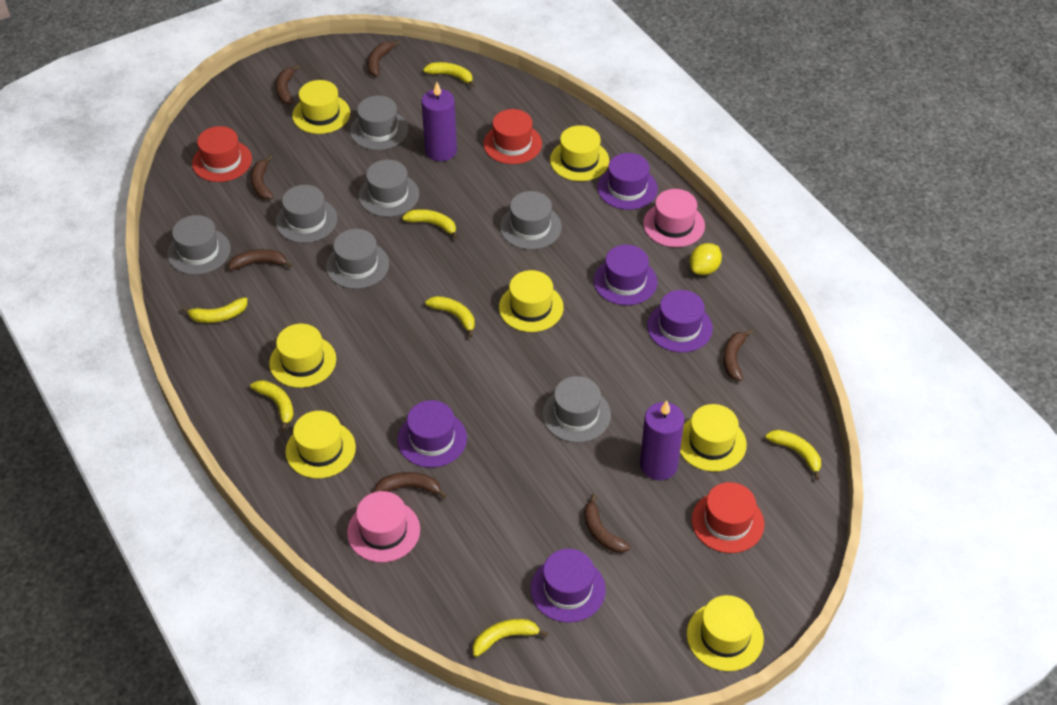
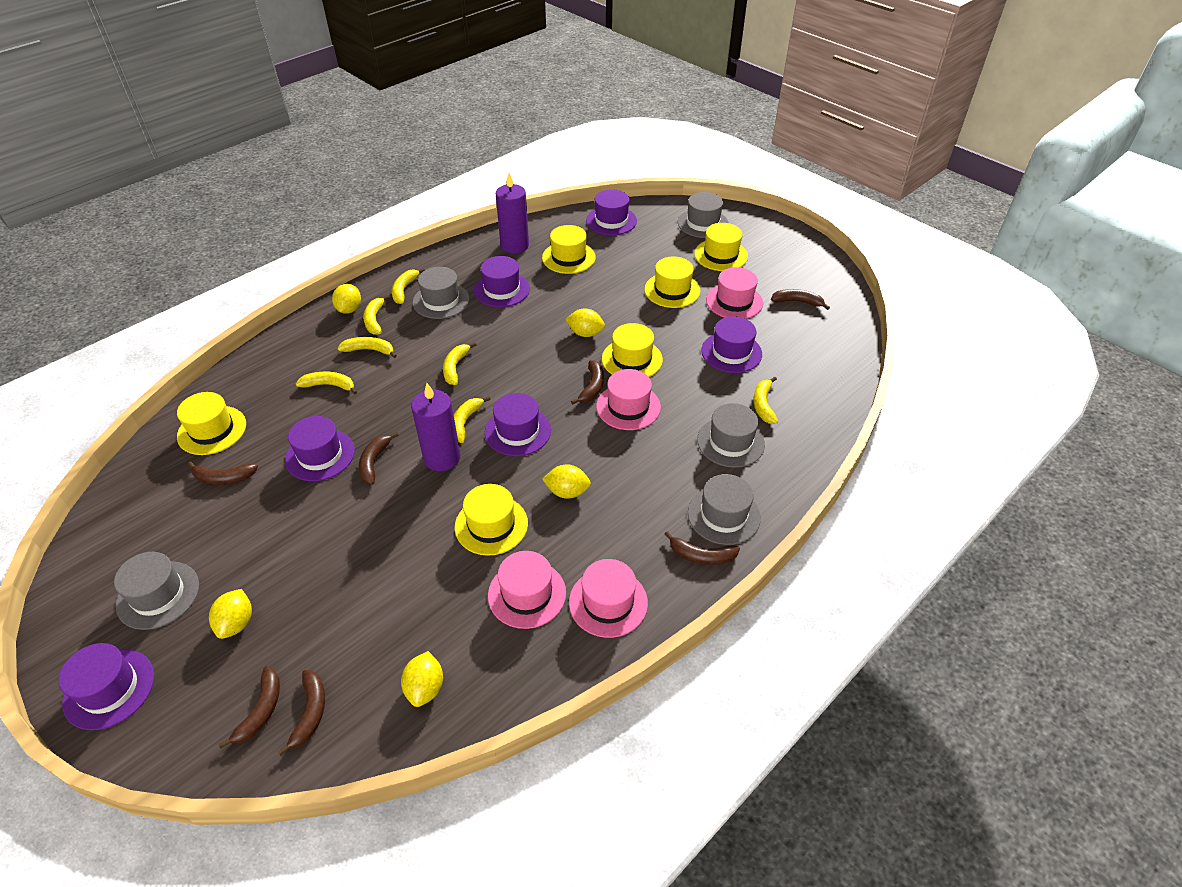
grey hat: 7 -> 5
pink hat: 2 -> 4
purple hat: 5 -> 6
red hat: 3 -> 0
yellow hat: 7 -> 6
yellow lemon: 1 -> 5

